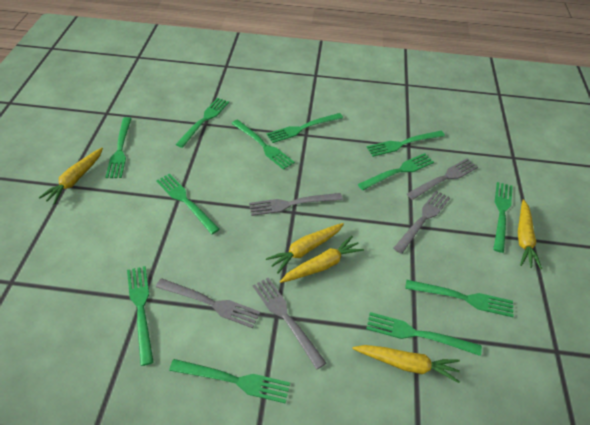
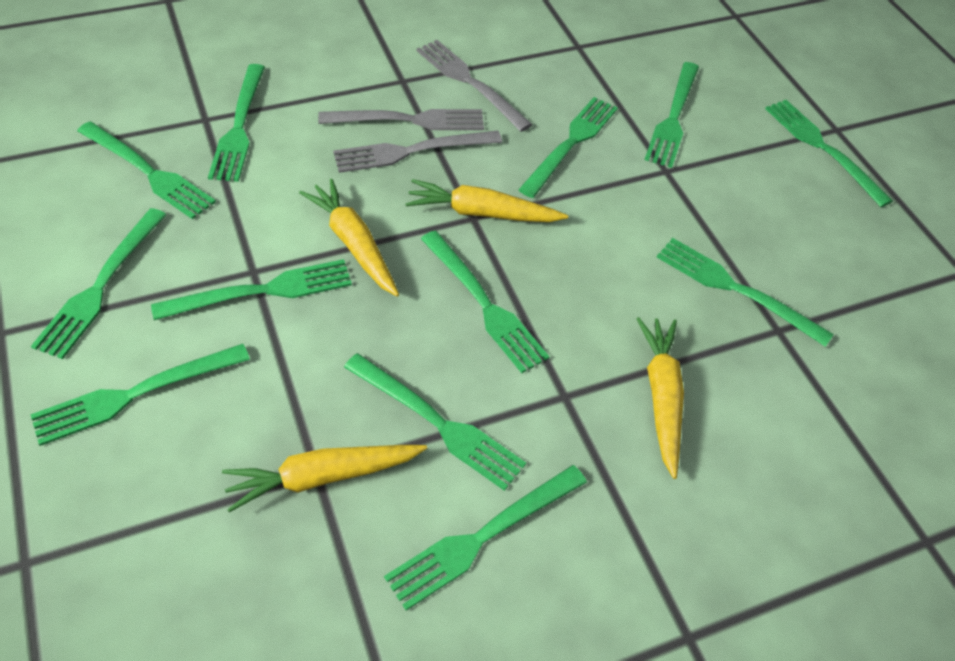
grey fork: 5 -> 3
yellow carrot: 5 -> 4

